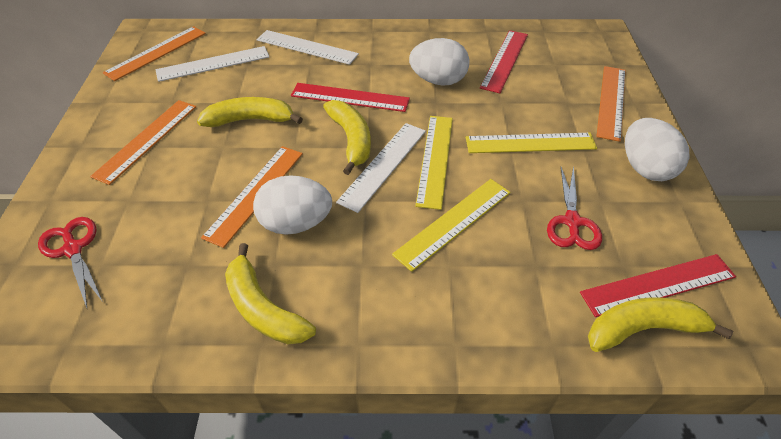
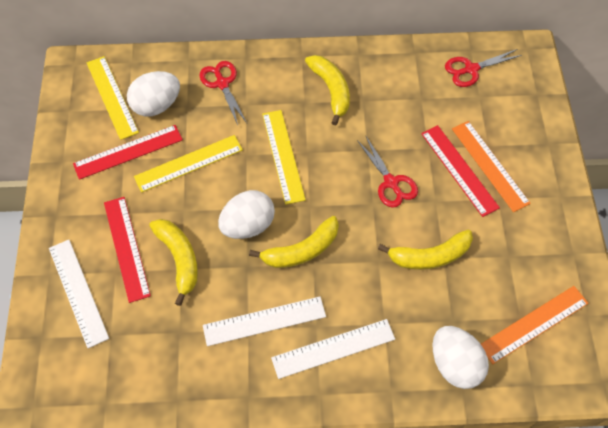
orange ruler: 4 -> 2
red scissors: 2 -> 3

